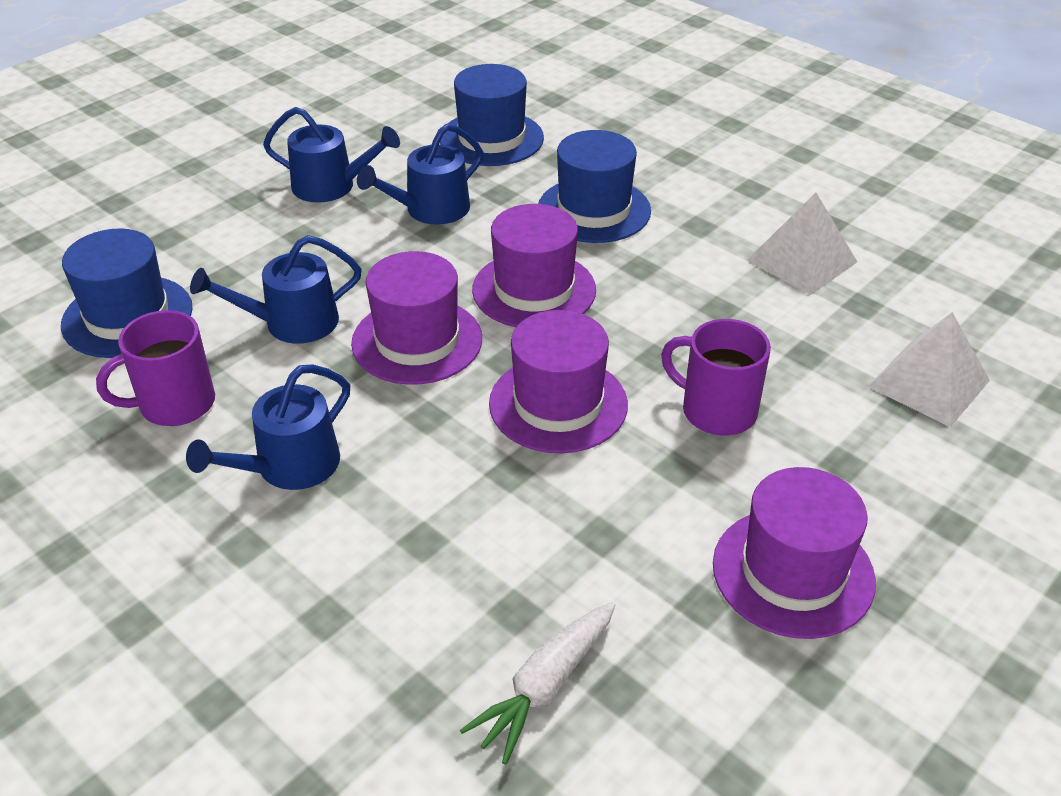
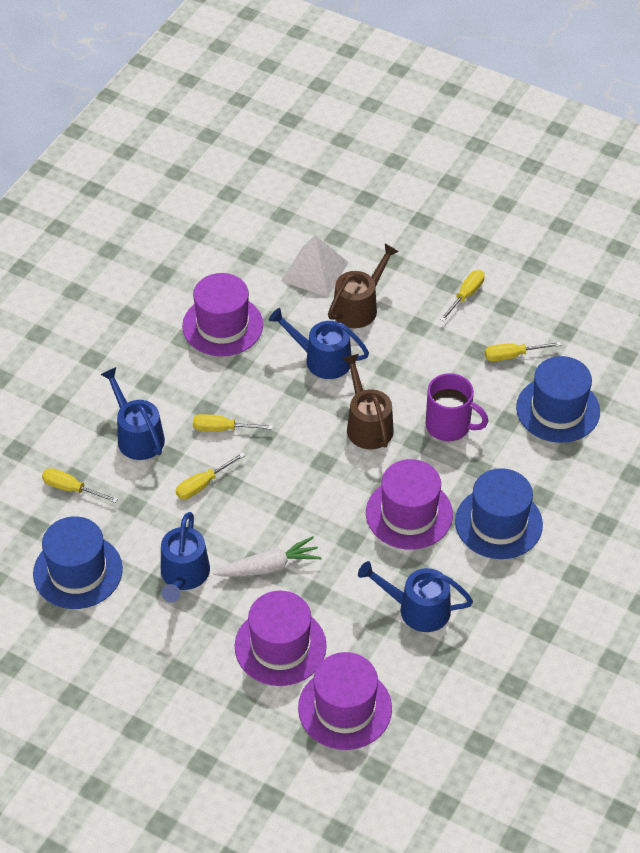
brown watering can: 0 -> 2
purple mug: 2 -> 1
white pyramid: 2 -> 1
yellow screwdriver: 0 -> 5

